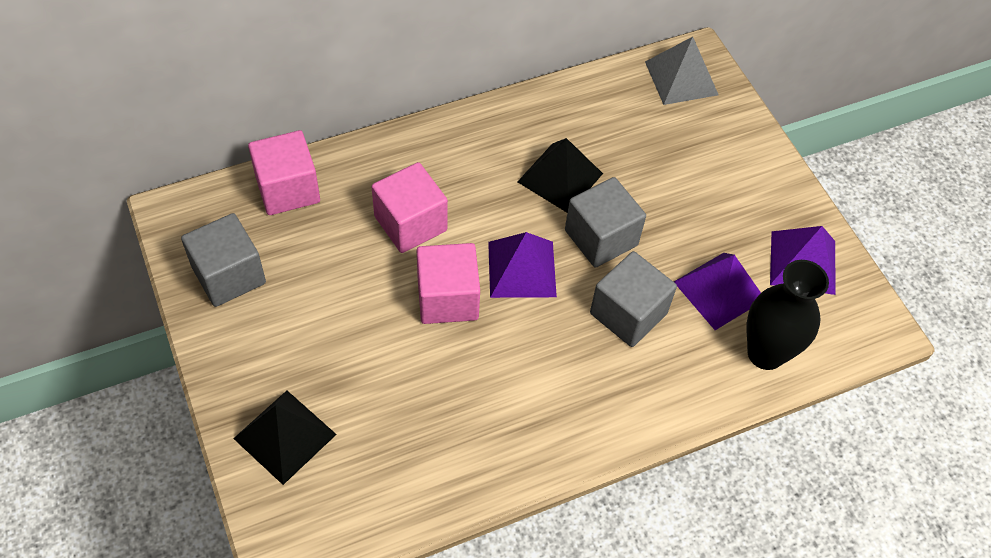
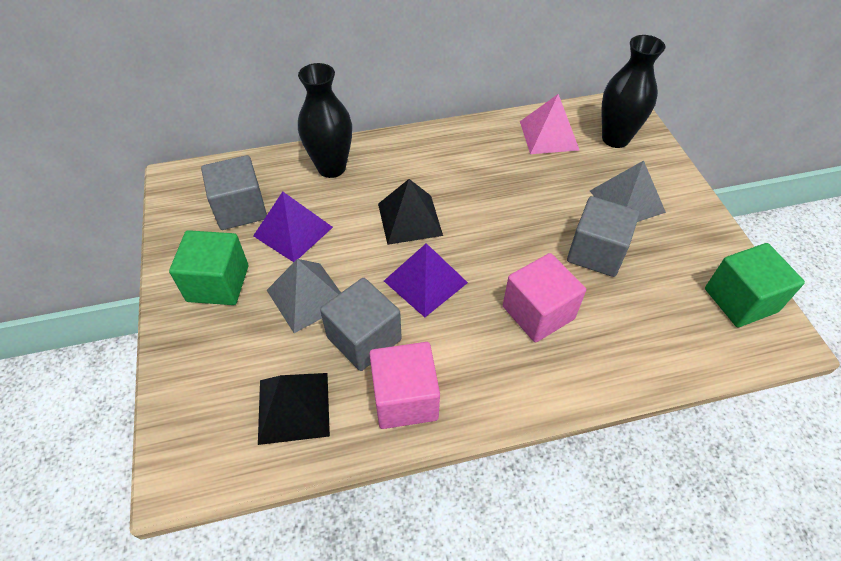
black vase: 1 -> 2
green cube: 0 -> 2
grey pyramid: 1 -> 2
pink cube: 3 -> 2
pink pyramid: 0 -> 1
purple pyramid: 3 -> 2

